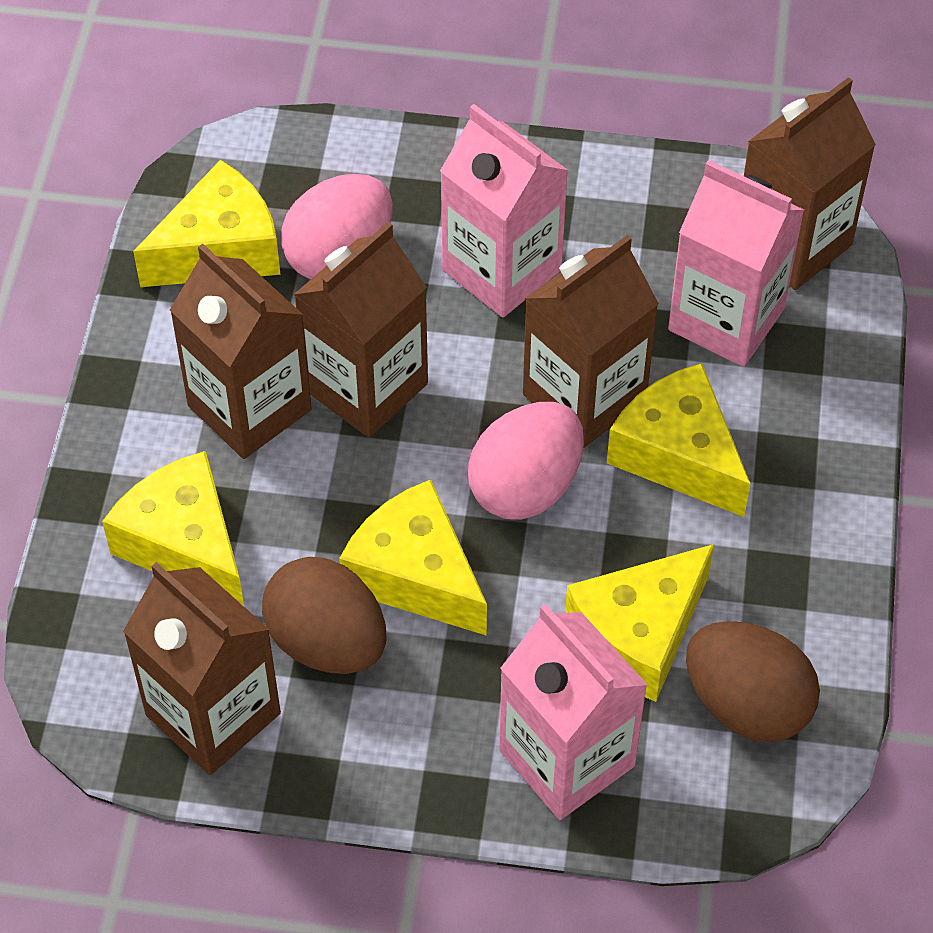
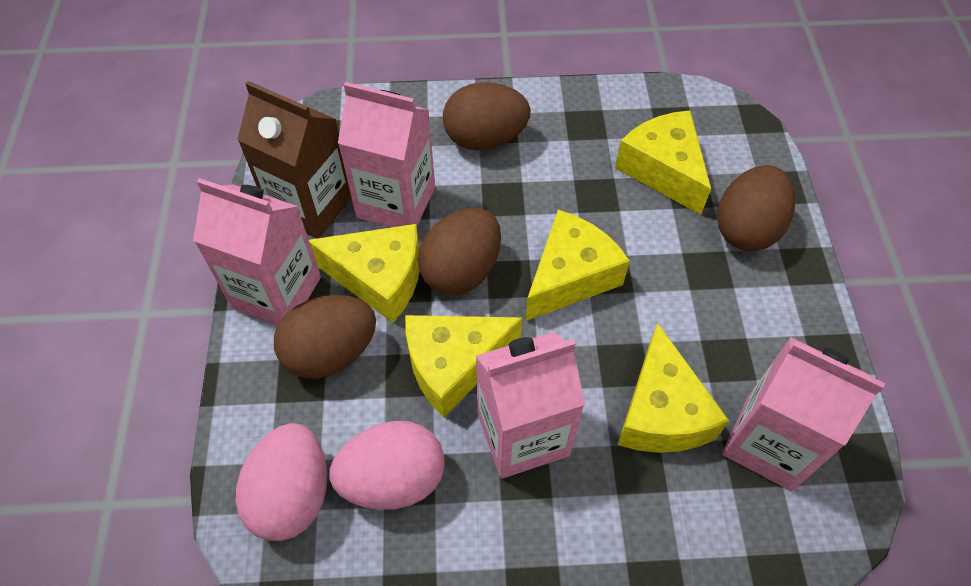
brown carton: 5 -> 1
brown egg: 2 -> 4
pink carton: 3 -> 4

